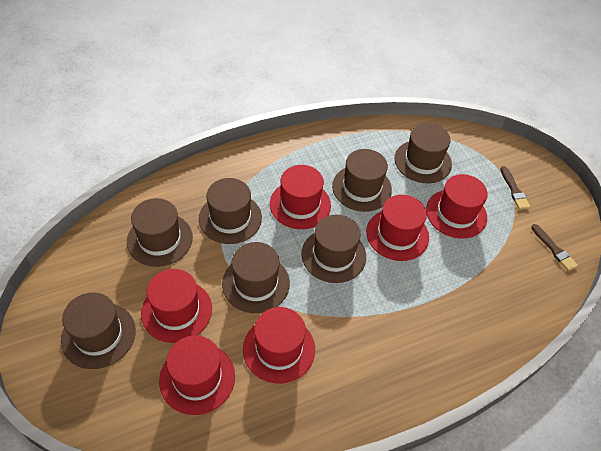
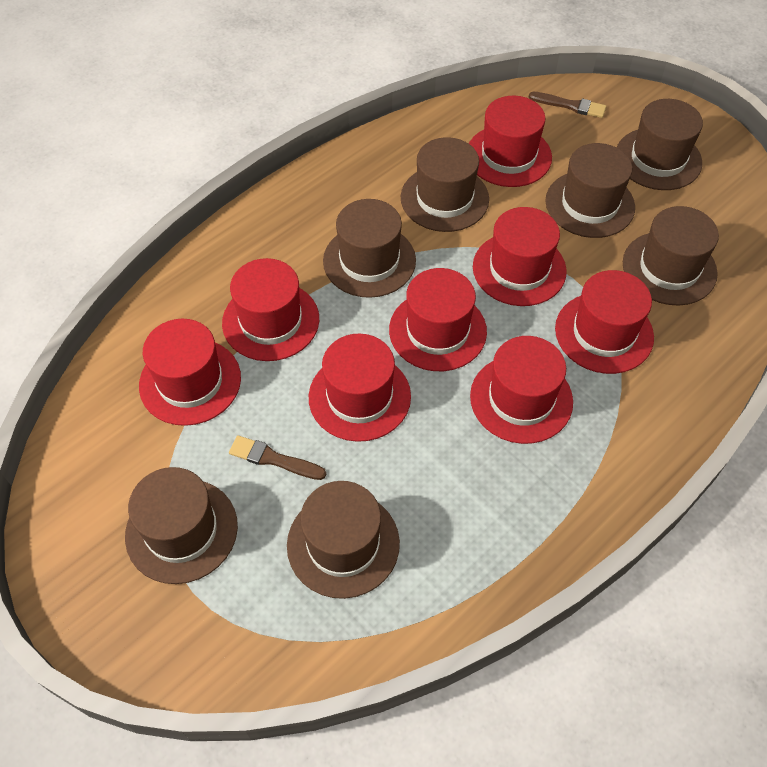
red hat: 6 -> 8

